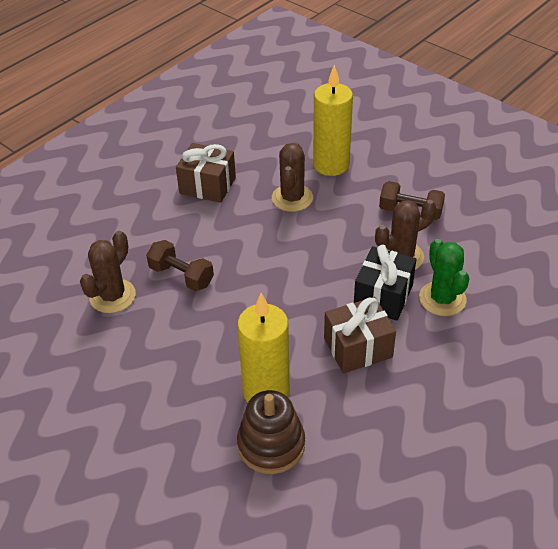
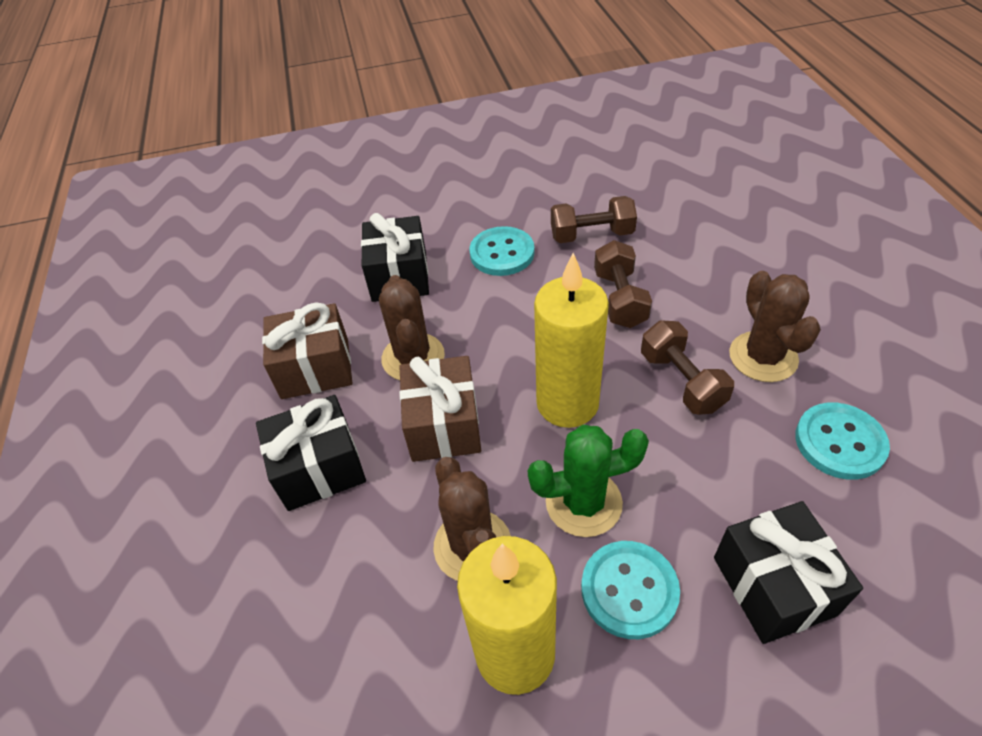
black gift: 1 -> 3
brown dumbbell: 2 -> 3
brown stacking toy: 1 -> 0
turquoise button: 0 -> 3

